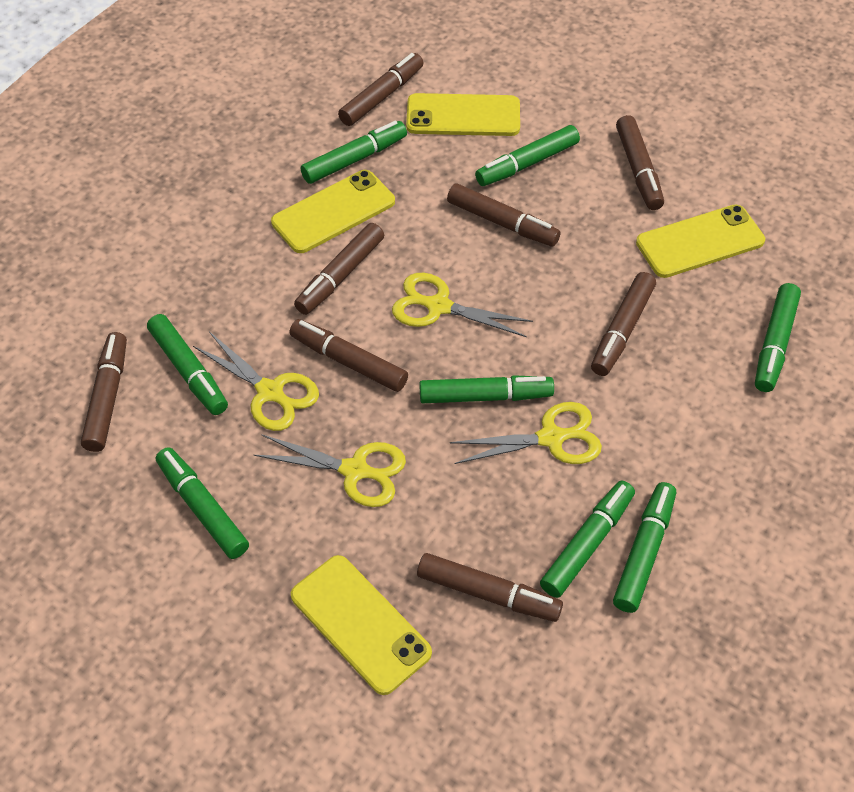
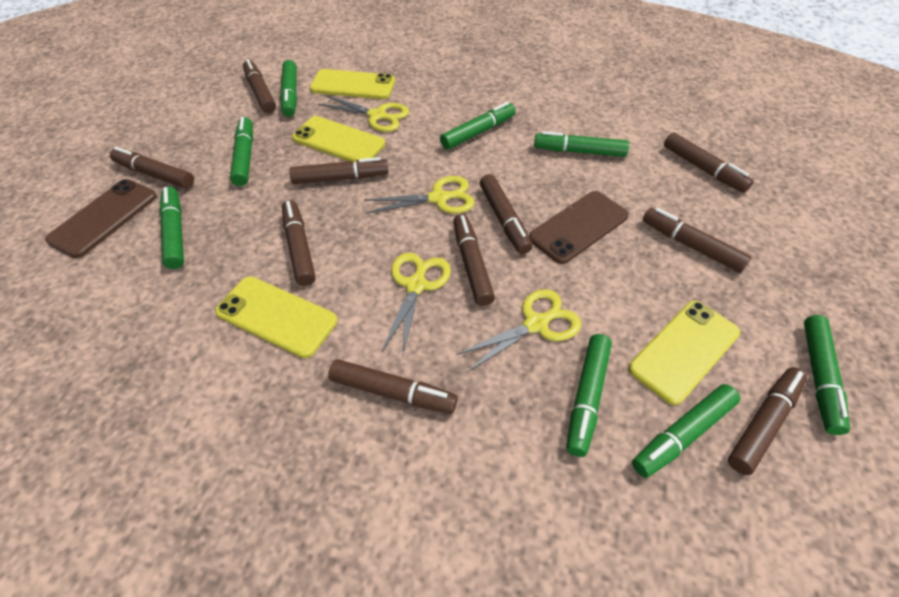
brown marker: 8 -> 10
brown phone: 0 -> 2

